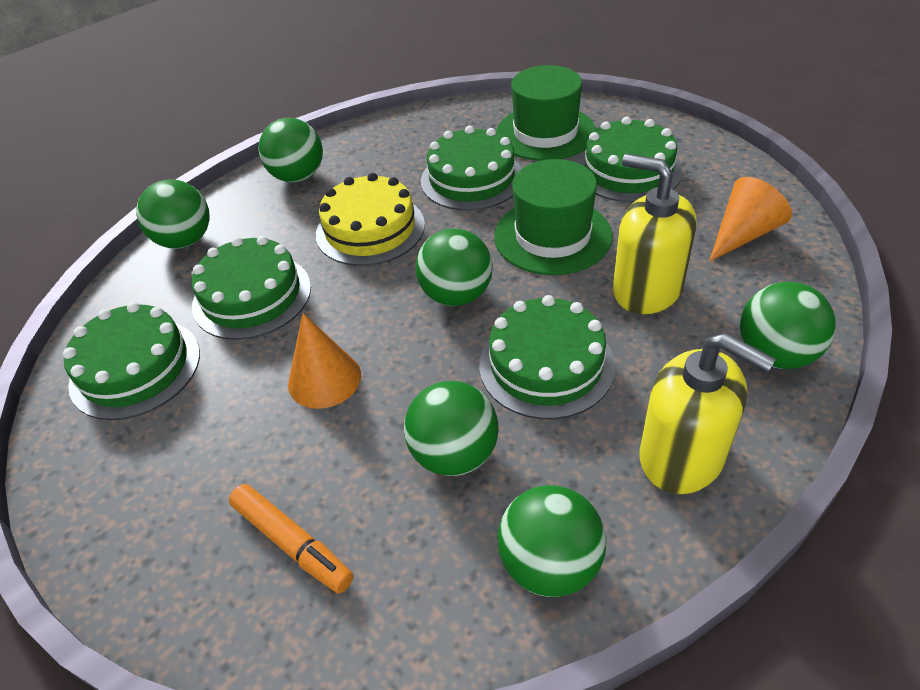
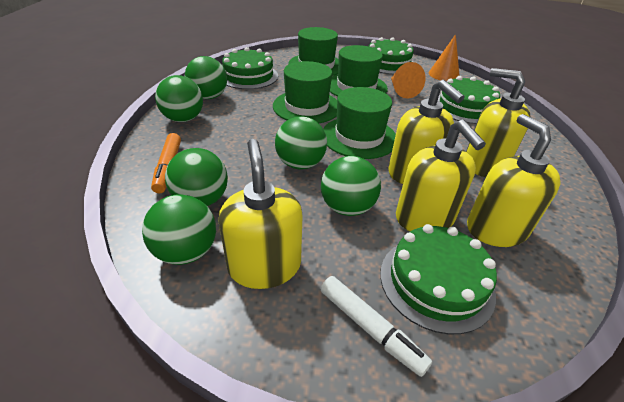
green cake: 5 -> 4
green hat: 2 -> 4
white marker: 0 -> 1
yellow cake: 1 -> 0
yellow soap dispenser: 2 -> 5

